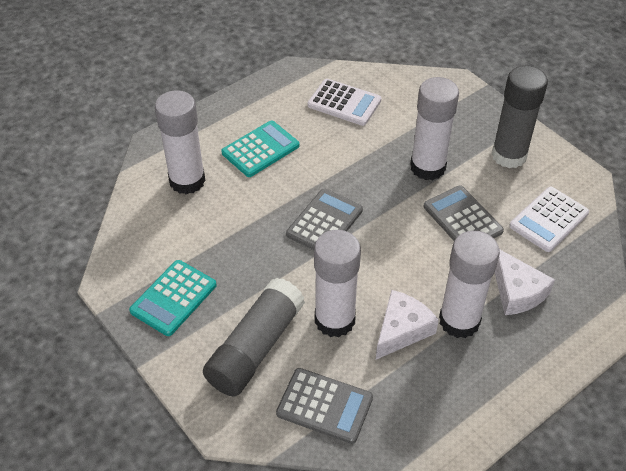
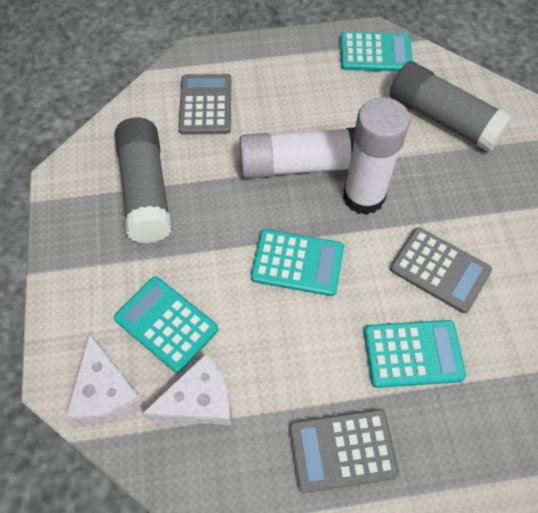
turquoise calculator: 2 -> 4
white calculator: 2 -> 0
white glue stick: 4 -> 2

